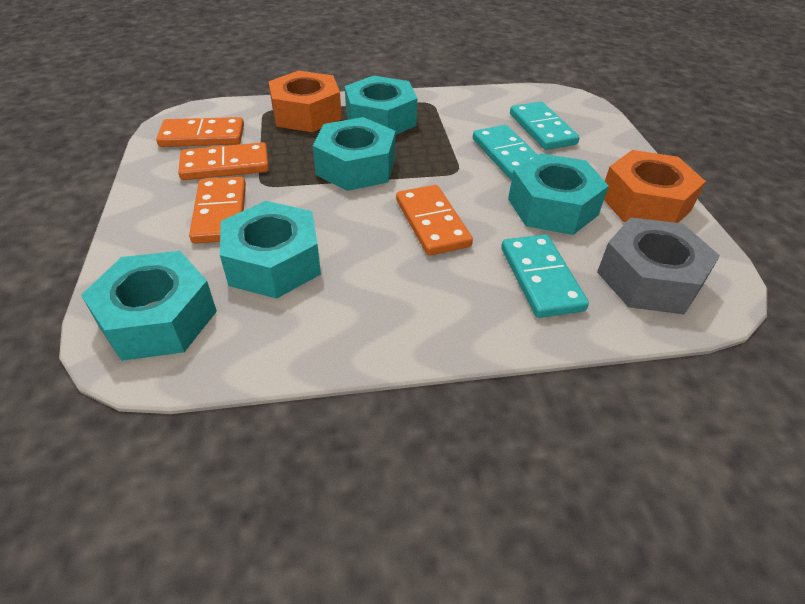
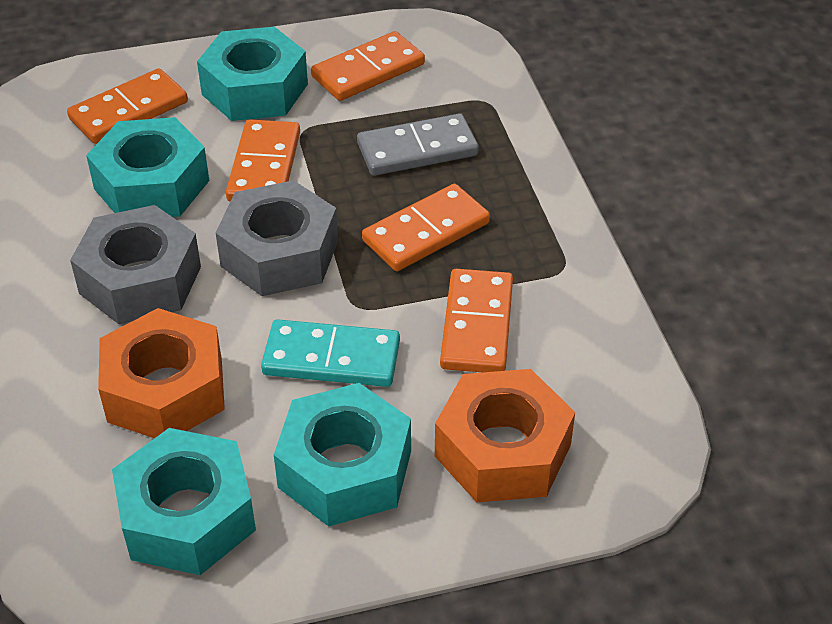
grey domino: 0 -> 1
grey nut: 1 -> 2
orange domino: 4 -> 5
turquoise domino: 3 -> 1
turquoise nut: 5 -> 4

